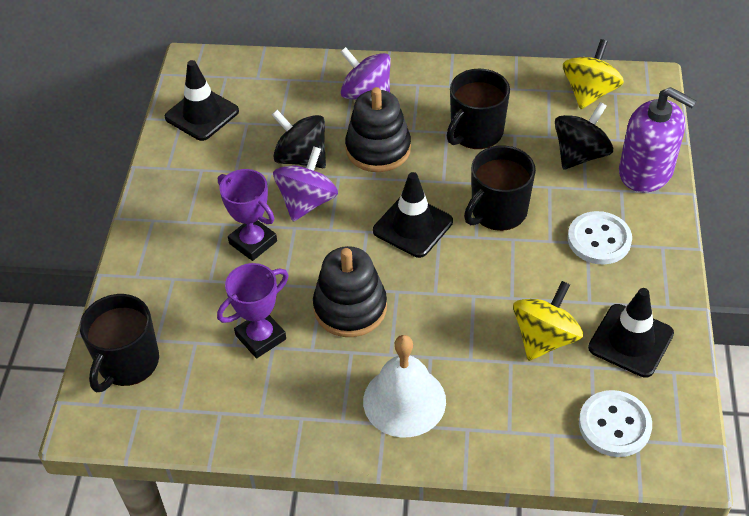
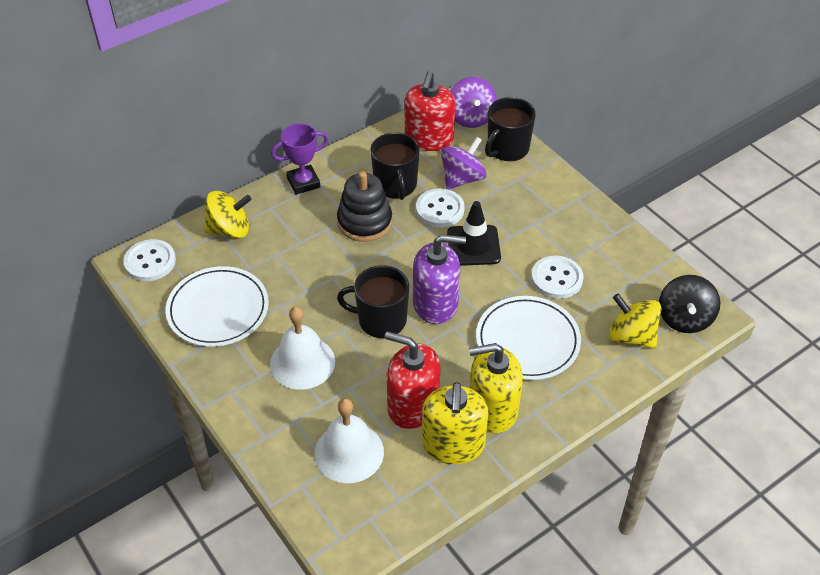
black spinning top: 2 -> 1
black stacking toy: 2 -> 1
black traffic cone: 3 -> 1
purple trophy: 2 -> 1
red soap dispenser: 0 -> 2
white bell: 1 -> 2
white button: 2 -> 3
white plate: 0 -> 2
yellow soap dispenser: 0 -> 2

